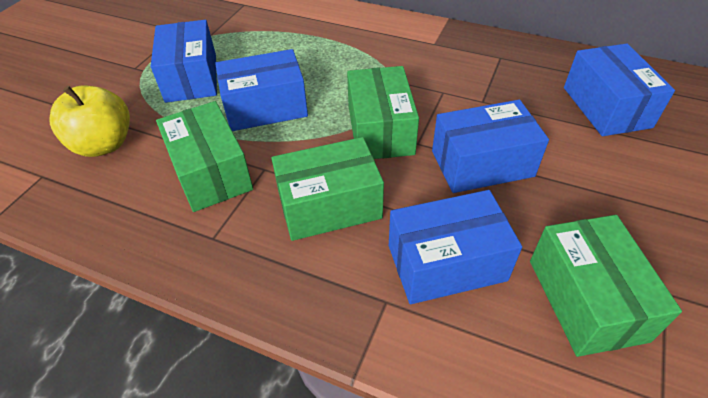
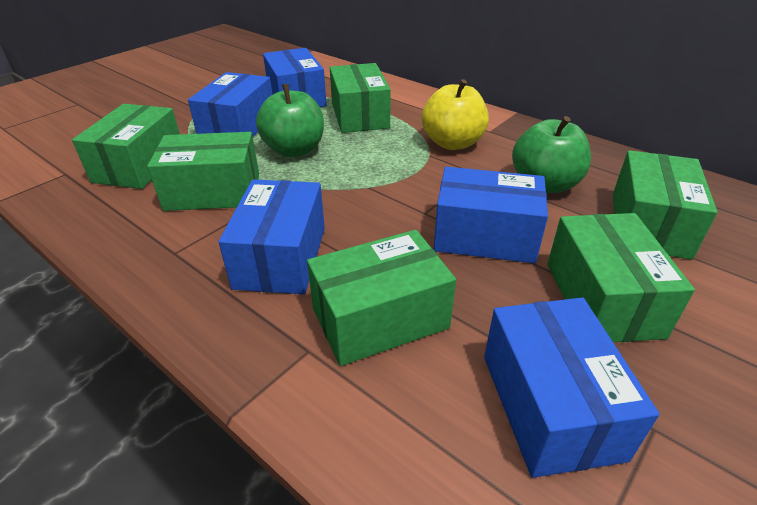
green apple: 0 -> 2
green box: 4 -> 6

